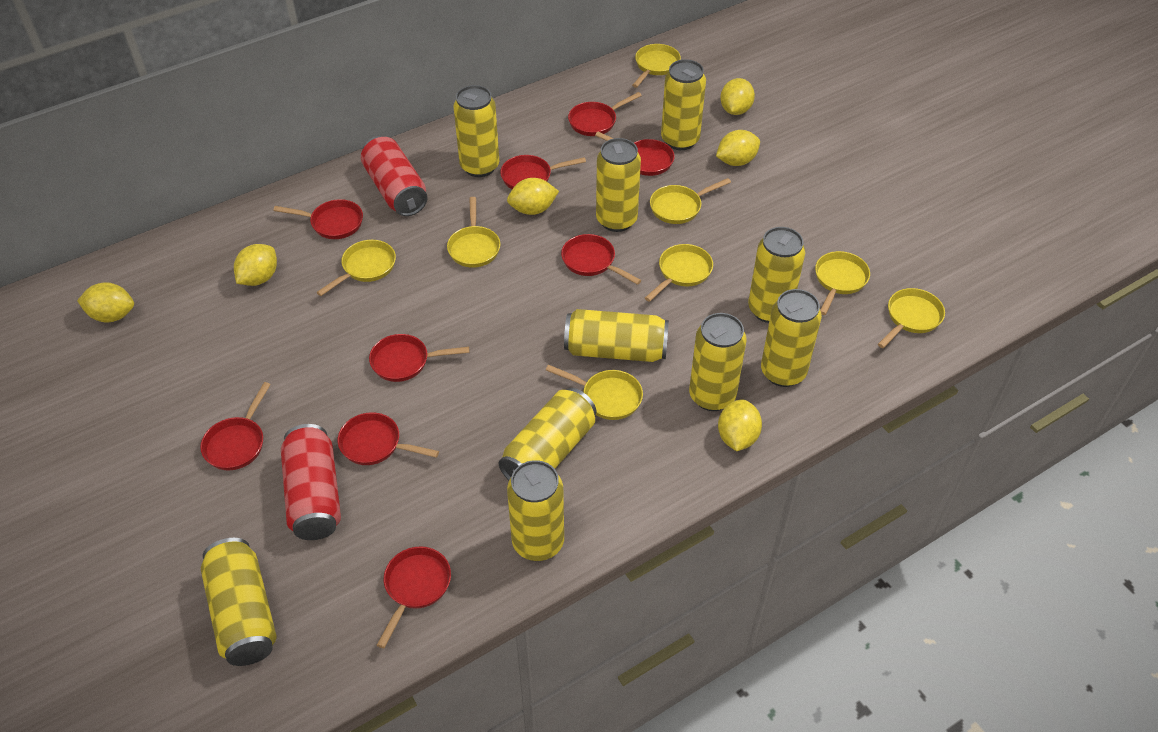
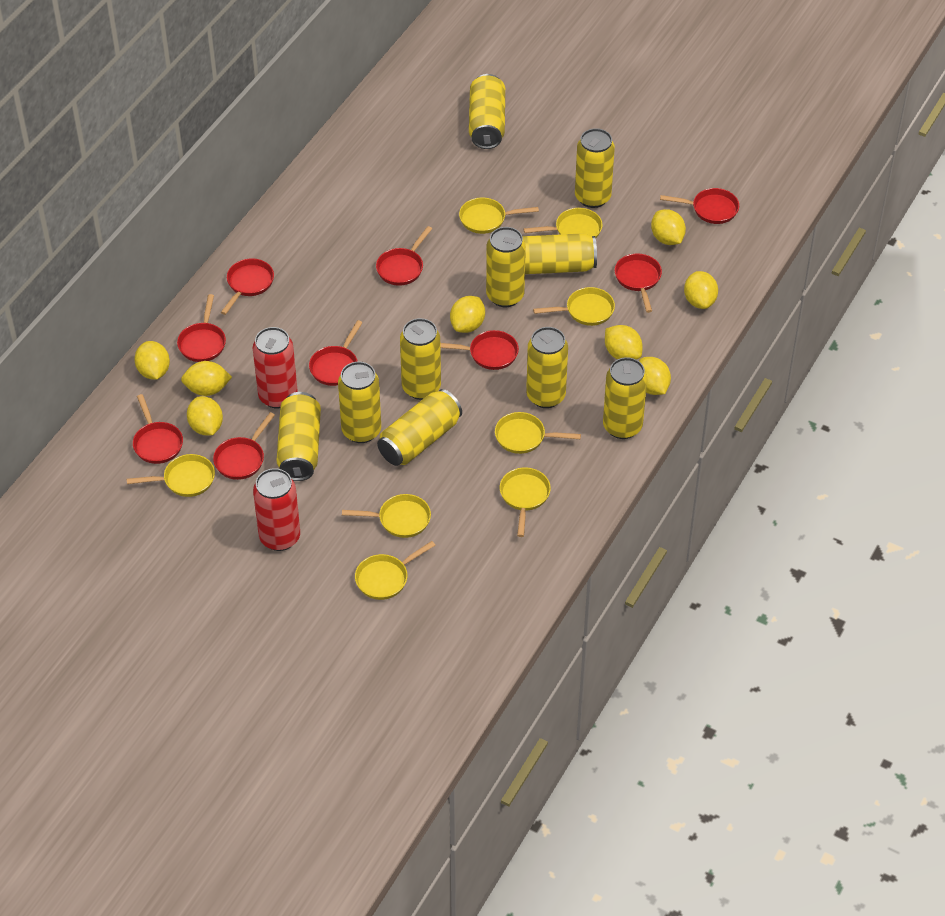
yellow lemon: 6 -> 8

